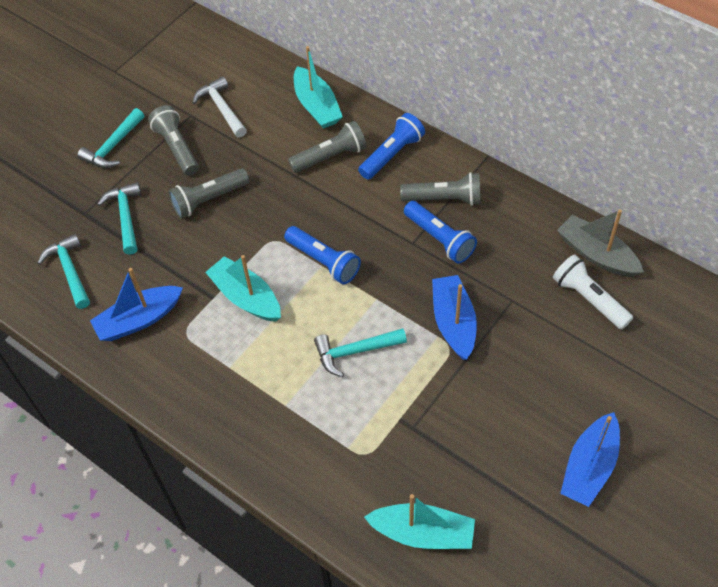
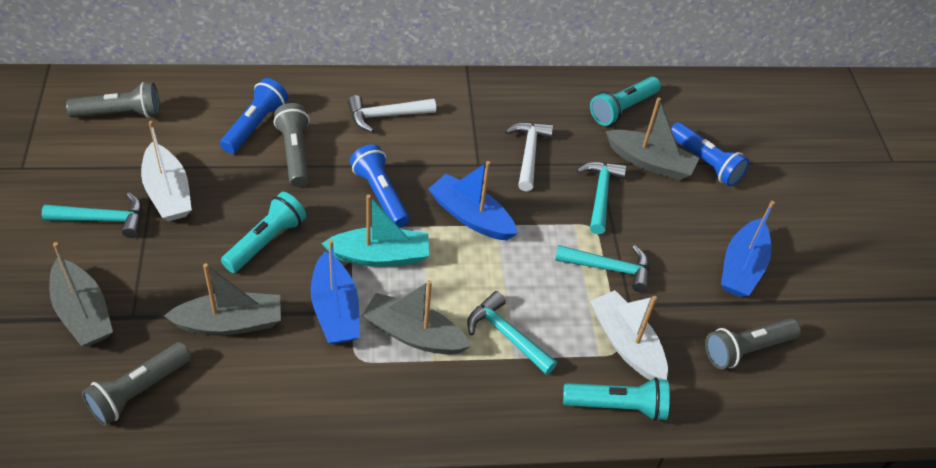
grey boat: 1 -> 4
turquoise boat: 3 -> 1
turquoise flashlight: 0 -> 3
white boat: 0 -> 2
white flashlight: 1 -> 0
white hammer: 1 -> 2

